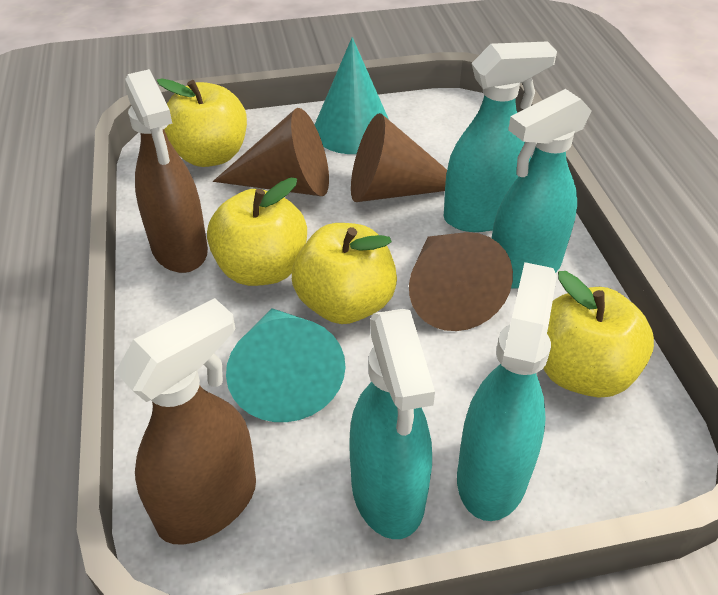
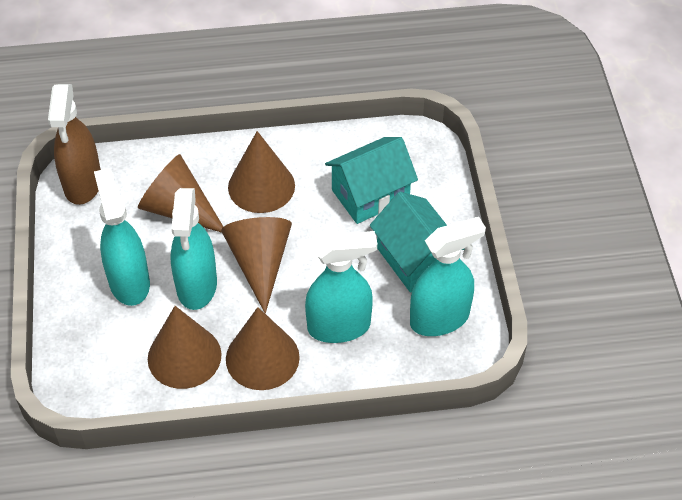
brown cone: 3 -> 5
brown spray bottle: 2 -> 1
turquoise cone: 2 -> 0
turquoise house: 0 -> 2
yellow apple: 4 -> 0

